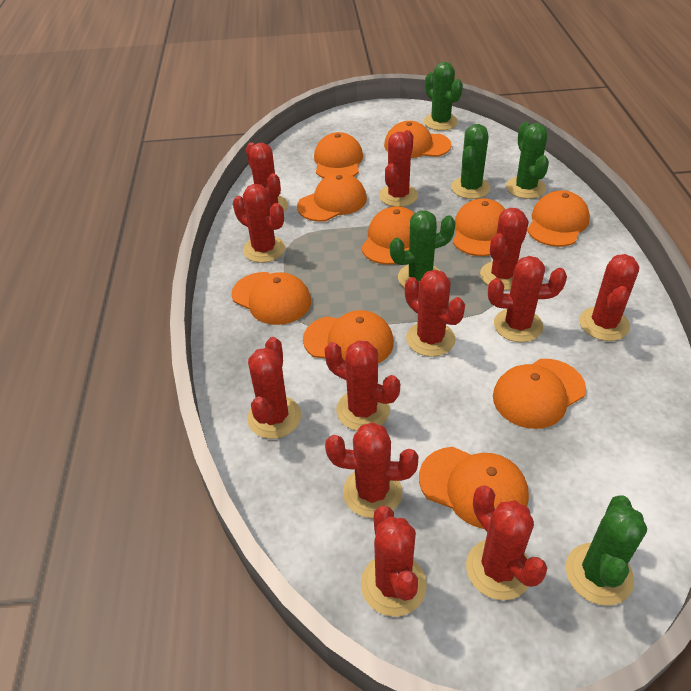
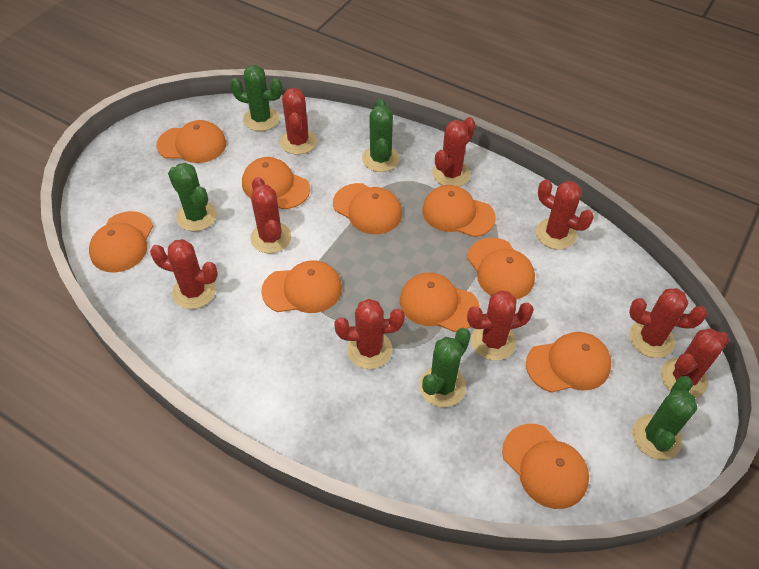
red cactus: 12 -> 9

